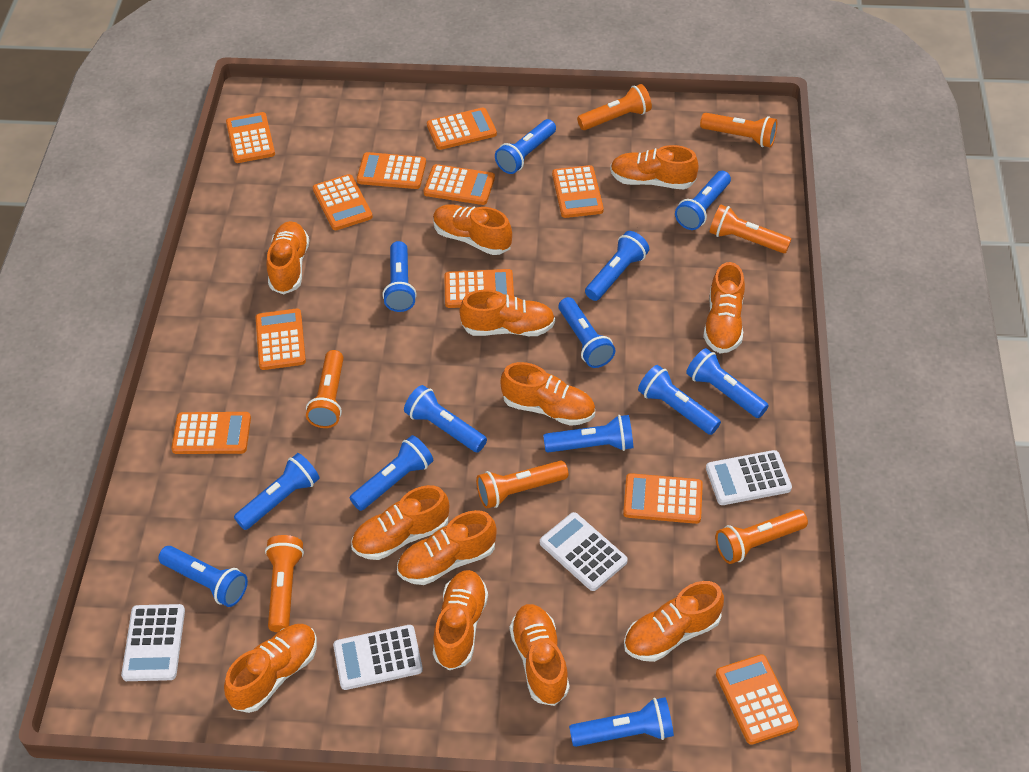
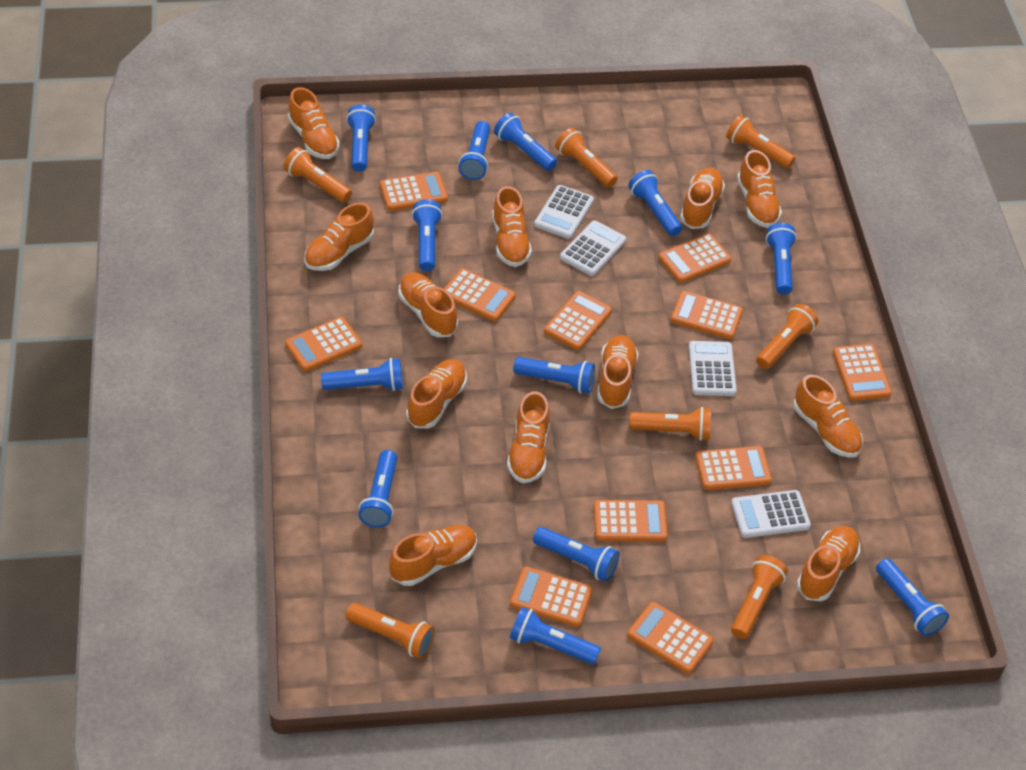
blue flashlight: 13 -> 12

